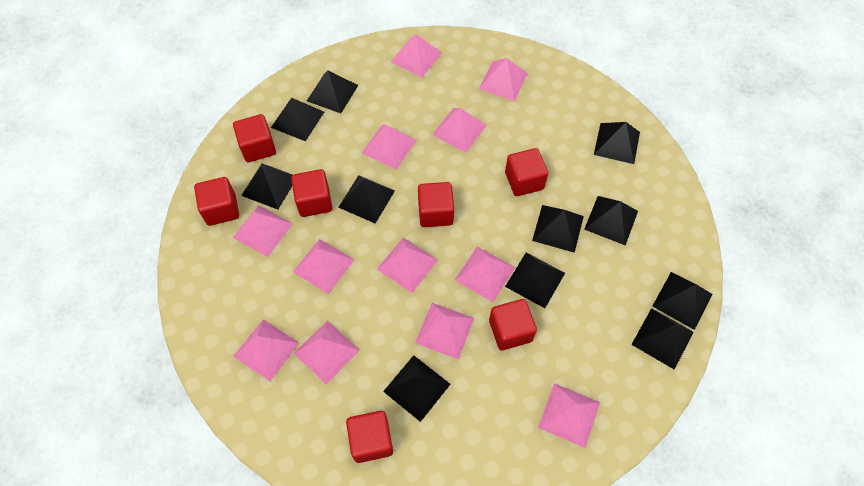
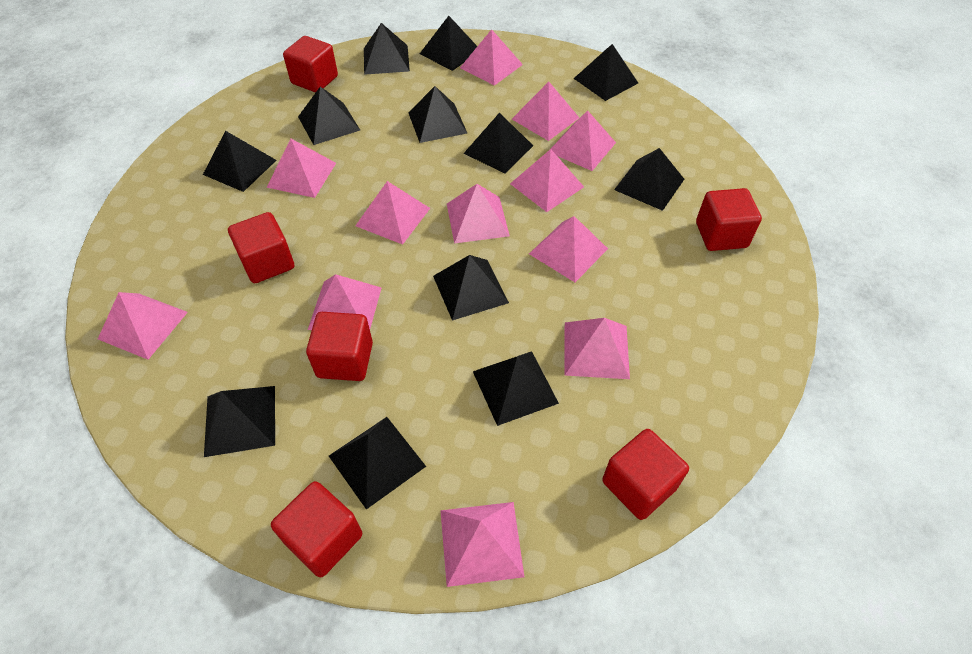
black pyramid: 11 -> 12
red cube: 7 -> 6

